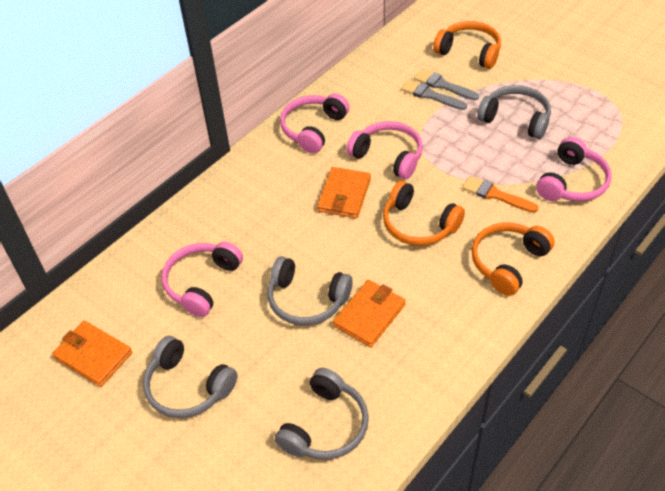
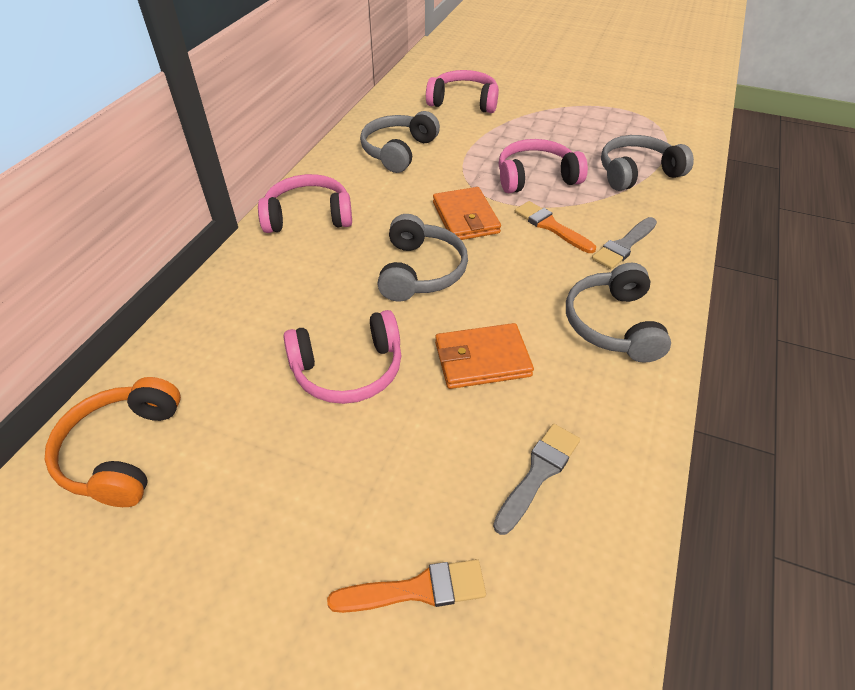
orange brush: 1 -> 2
orange headphones: 3 -> 1
orange wallet: 3 -> 2

